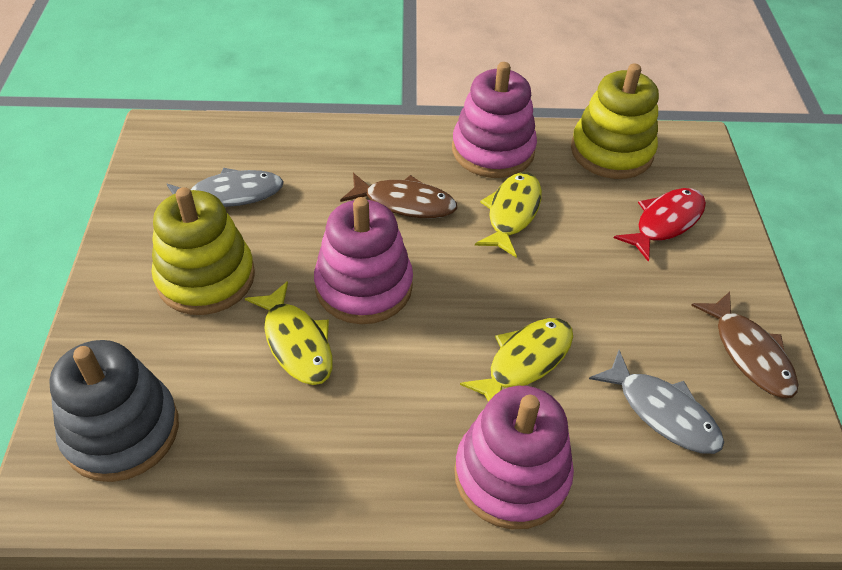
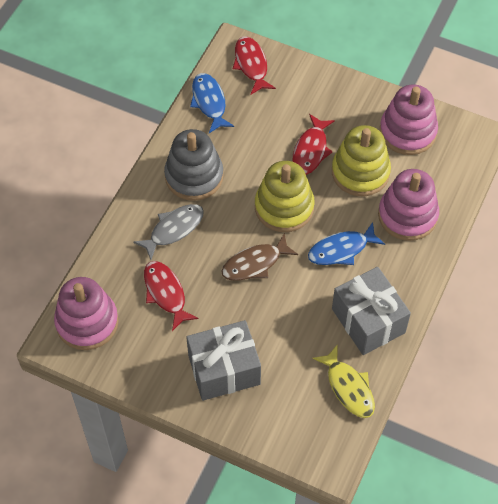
blue fish: 0 -> 2
brown fish: 2 -> 1
grey fish: 2 -> 1
grey gift: 0 -> 2
red fish: 1 -> 3
yellow fish: 3 -> 1

